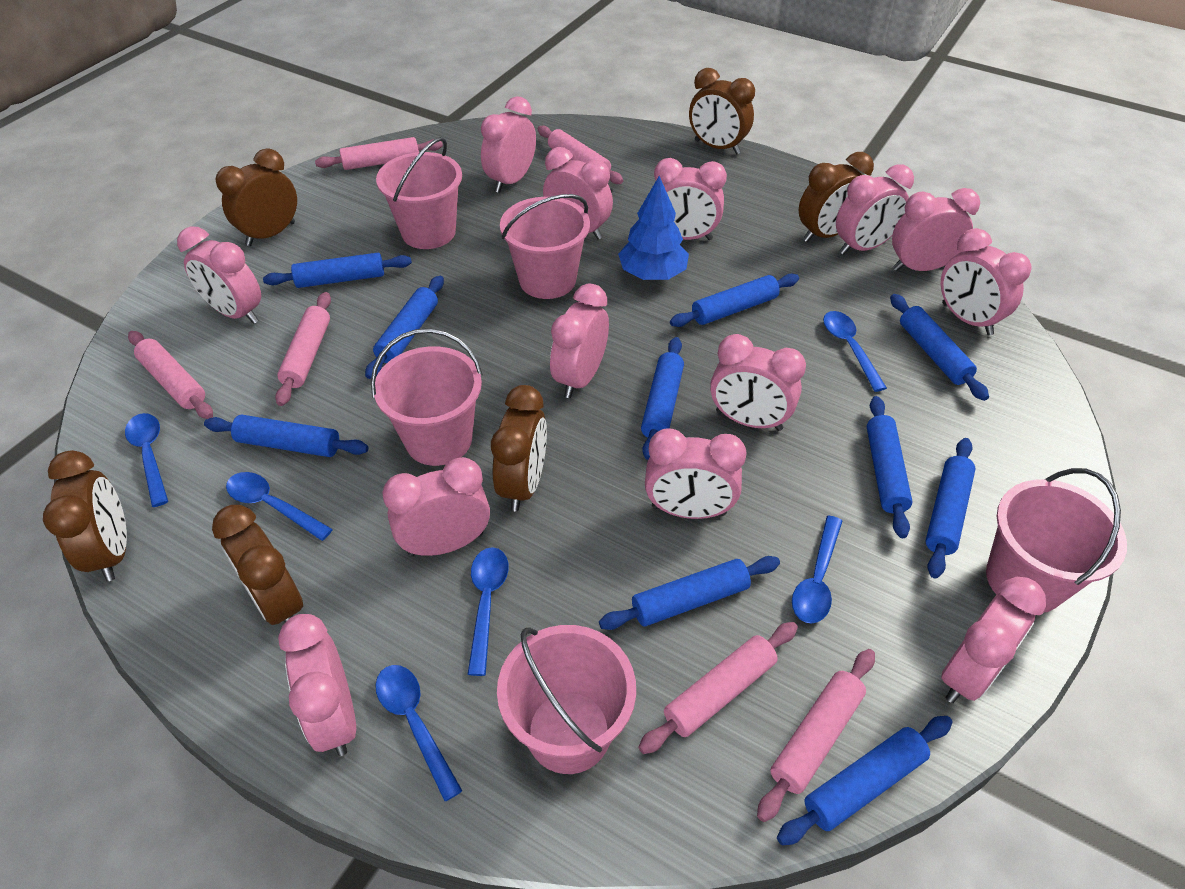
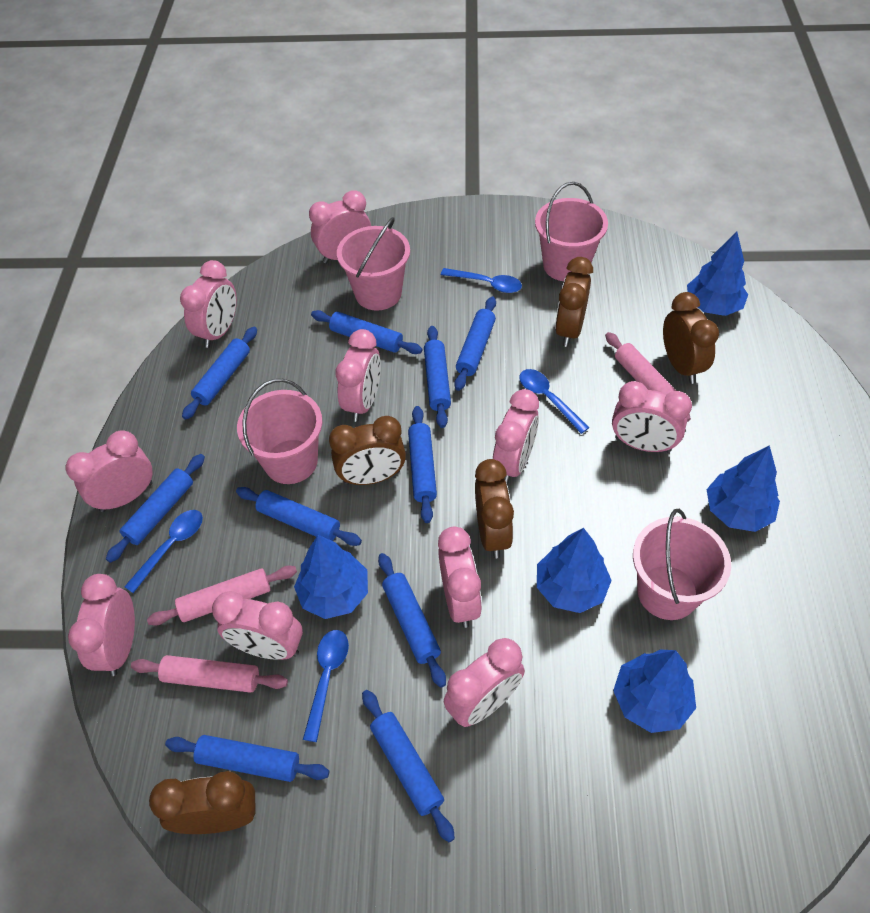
blue spoon: 6 -> 4
blue tree: 1 -> 5
brown clock: 6 -> 5
pink bucket: 5 -> 4
pink clock: 13 -> 10
pink rolling pin: 6 -> 3

